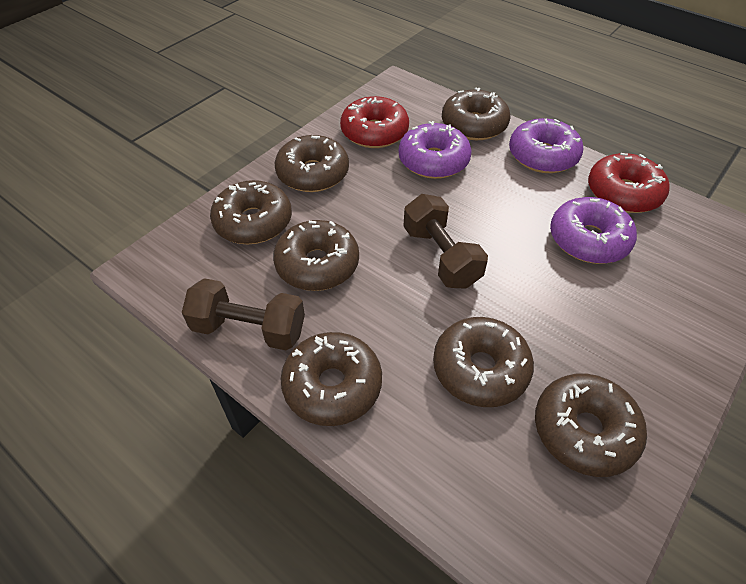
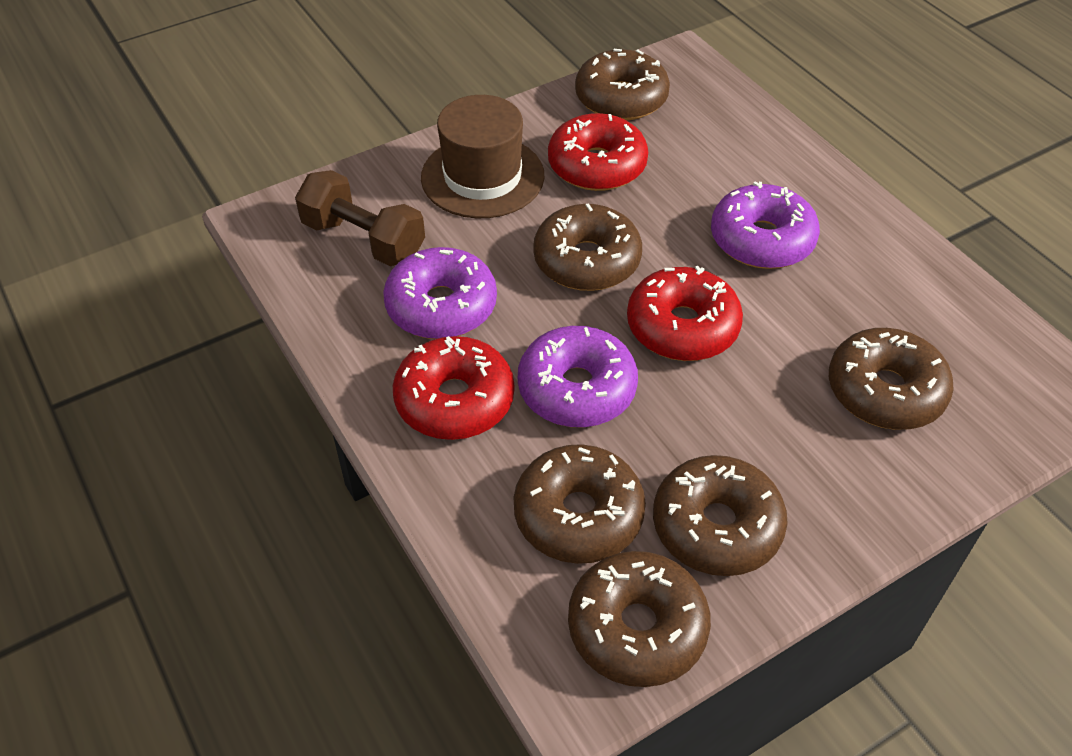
brown donut: 7 -> 6
brown dumbbell: 2 -> 1
brown hat: 0 -> 1
red donut: 2 -> 3

